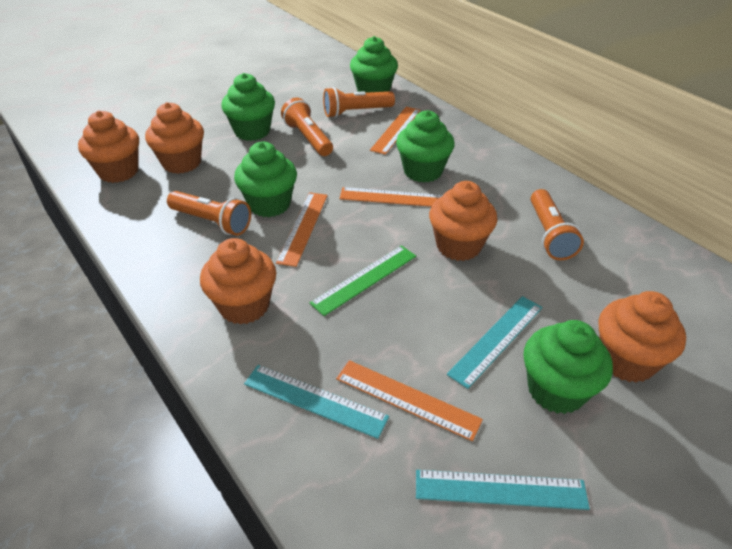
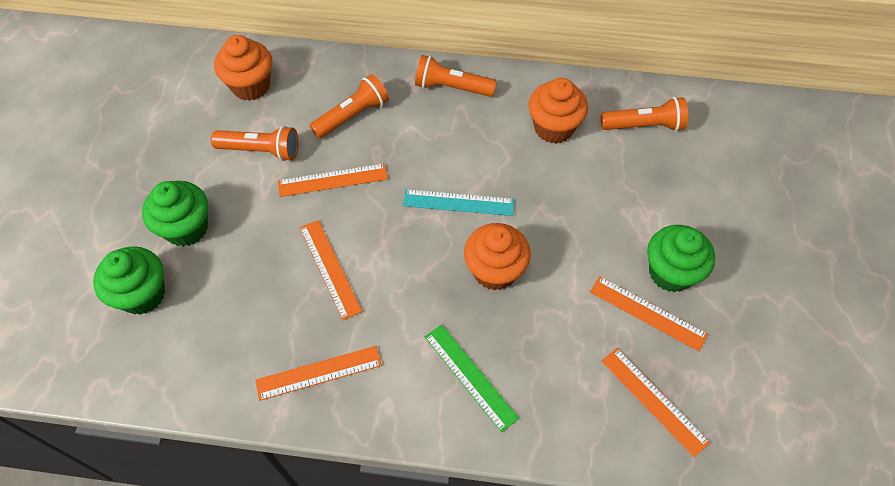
green cupcake: 5 -> 3
orange cupcake: 5 -> 3
orange ruler: 4 -> 5
turquoise ruler: 3 -> 1

